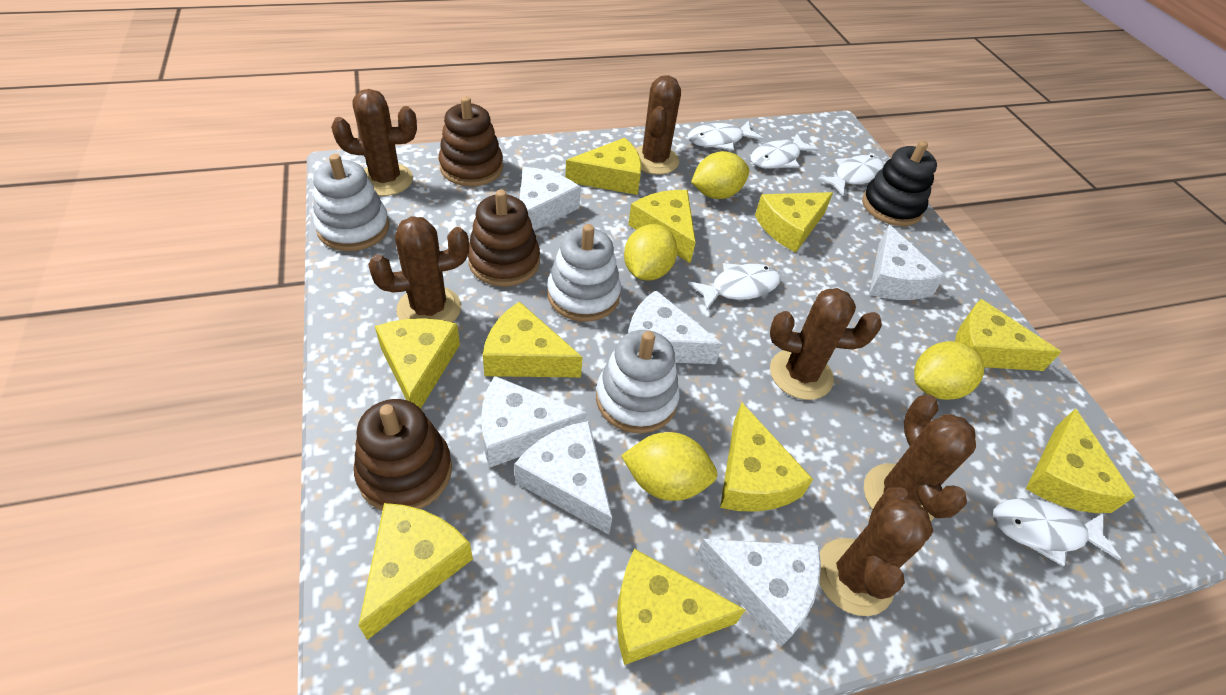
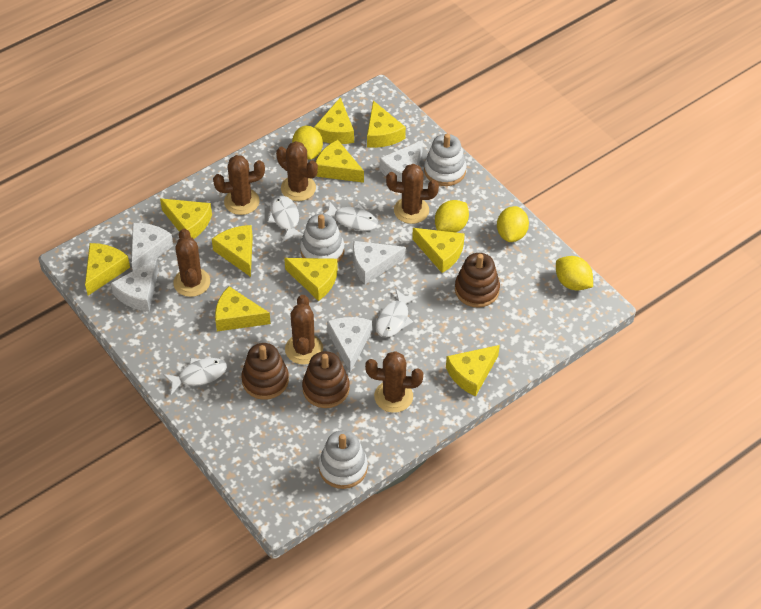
black stacking toy: 1 -> 0
white cheese: 6 -> 5
white fish: 5 -> 4

